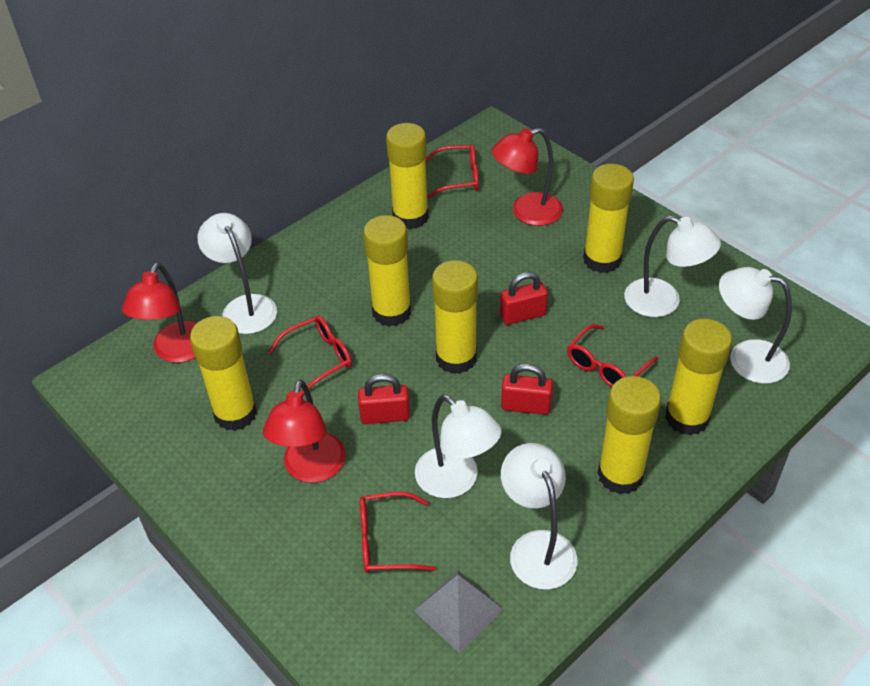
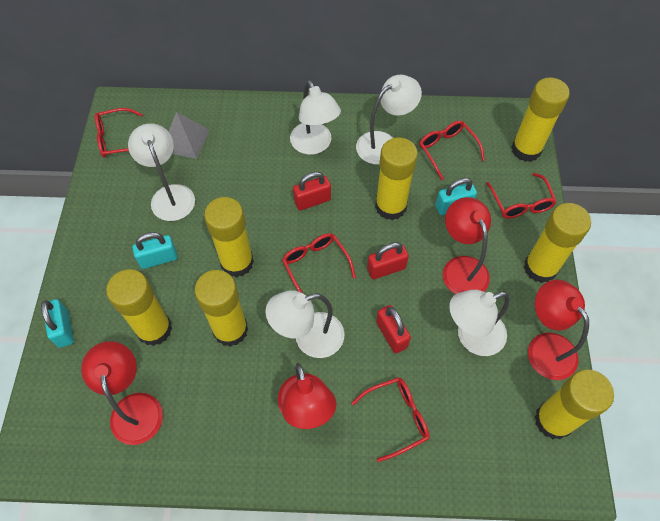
red glasses: 4 -> 5
red lamp: 3 -> 4
turquoise padlock: 0 -> 3

